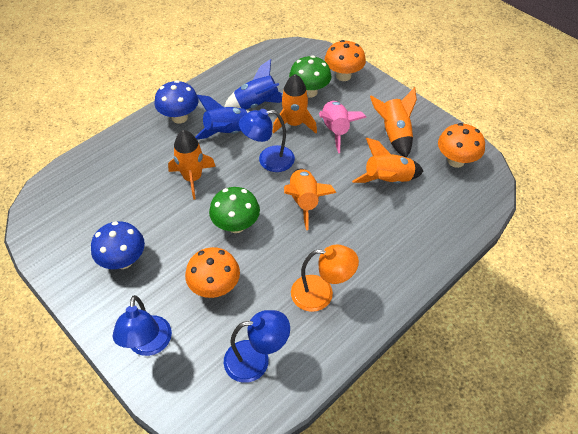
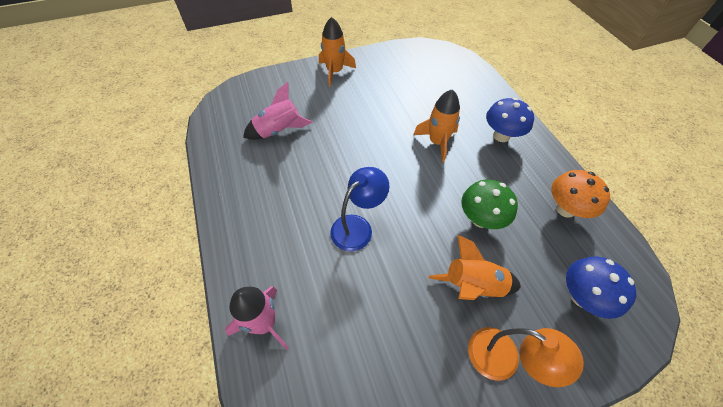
blue lamp: 3 -> 1
blue rocket: 2 -> 0
green mushroom: 2 -> 1
orange mushroom: 3 -> 1
orange rocket: 5 -> 3
pink rocket: 1 -> 2

